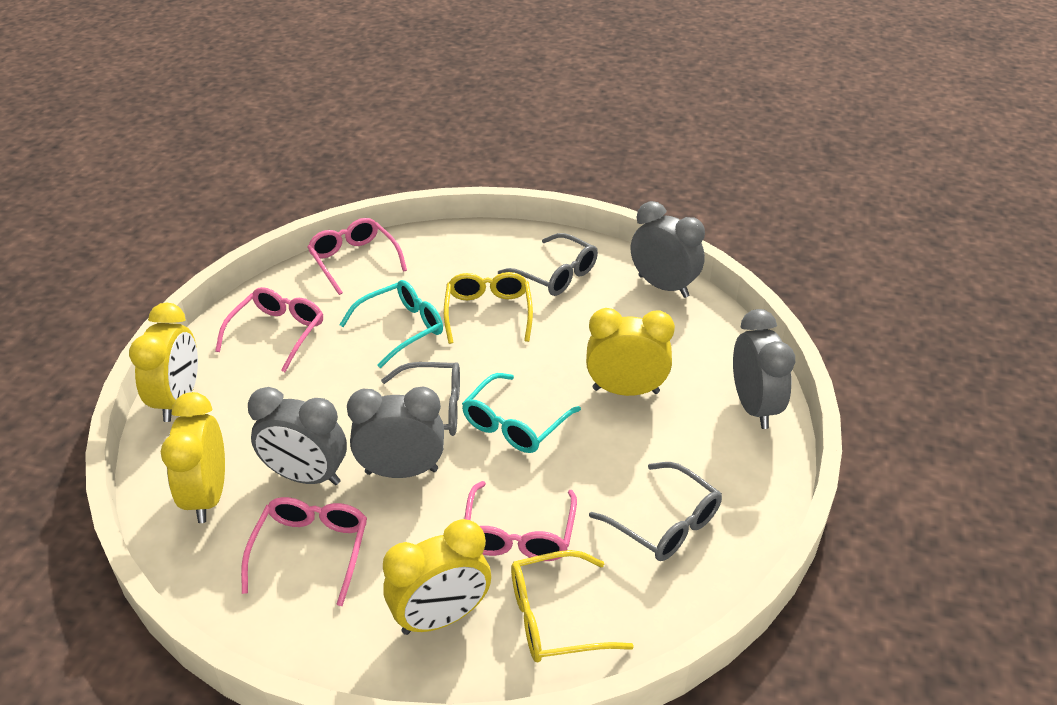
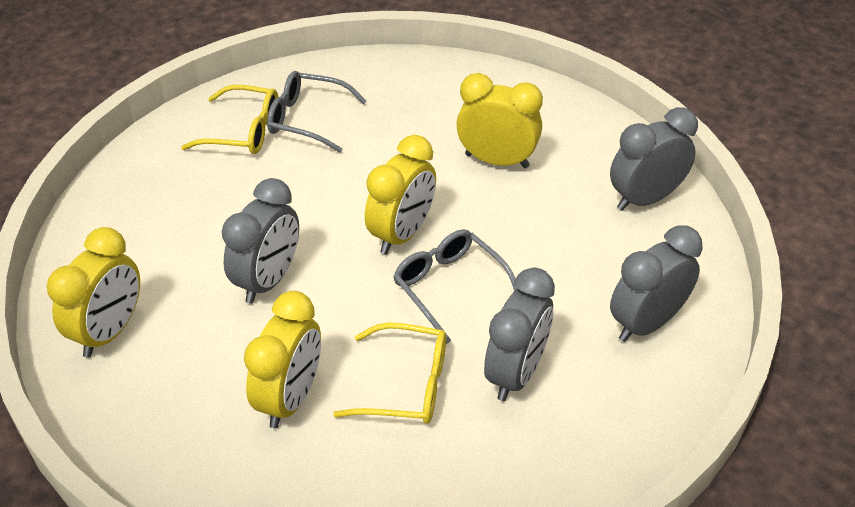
grey glasses: 3 -> 2
pink glasses: 4 -> 0
turquoise glasses: 2 -> 0

